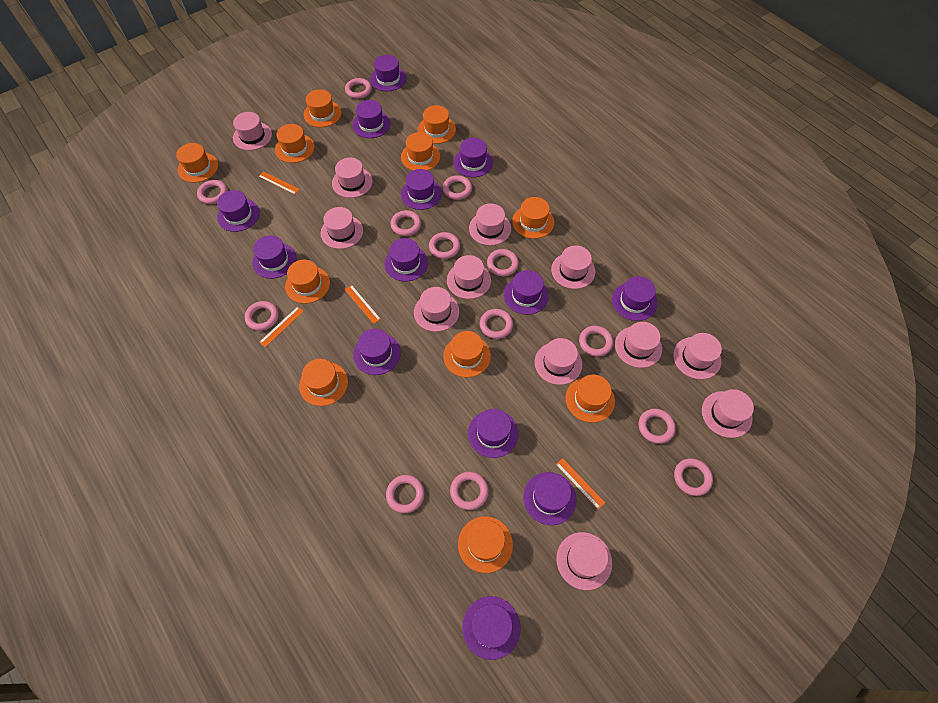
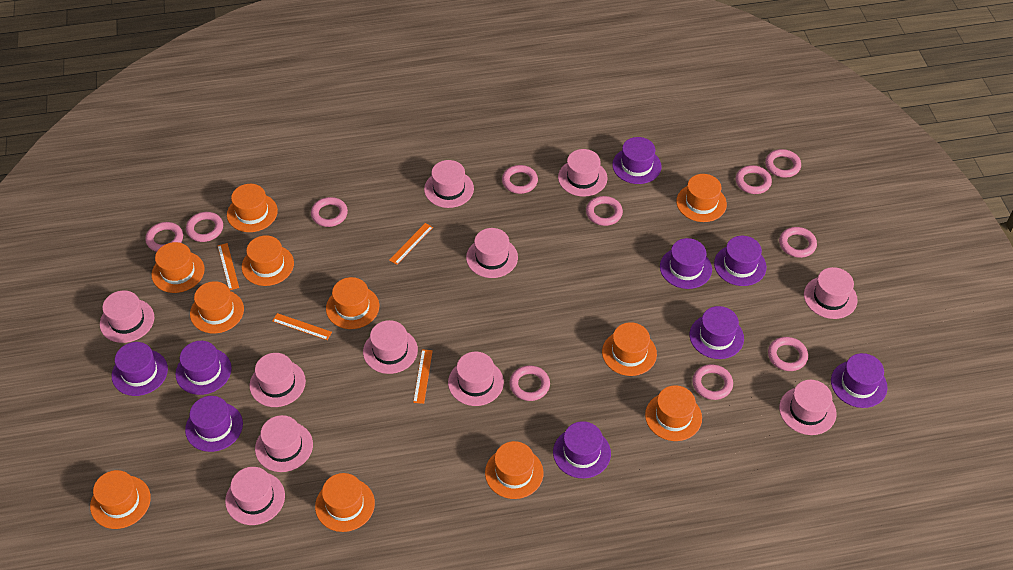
pink hat: 12 -> 11
pink ring: 13 -> 11
purple hat: 13 -> 9

